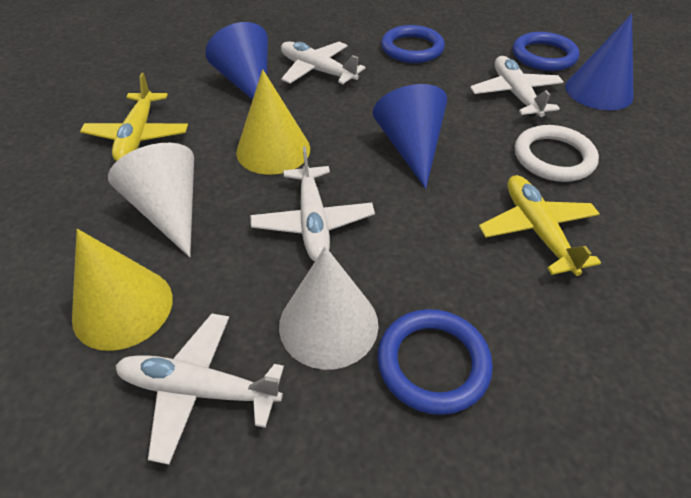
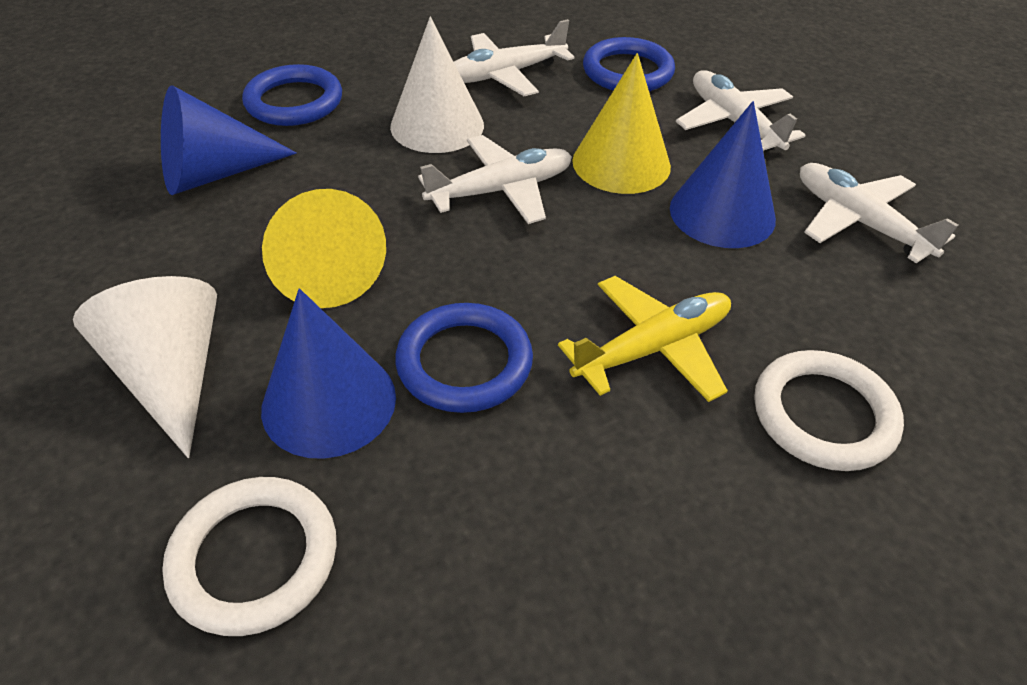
white ring: 1 -> 2
yellow plane: 2 -> 1

